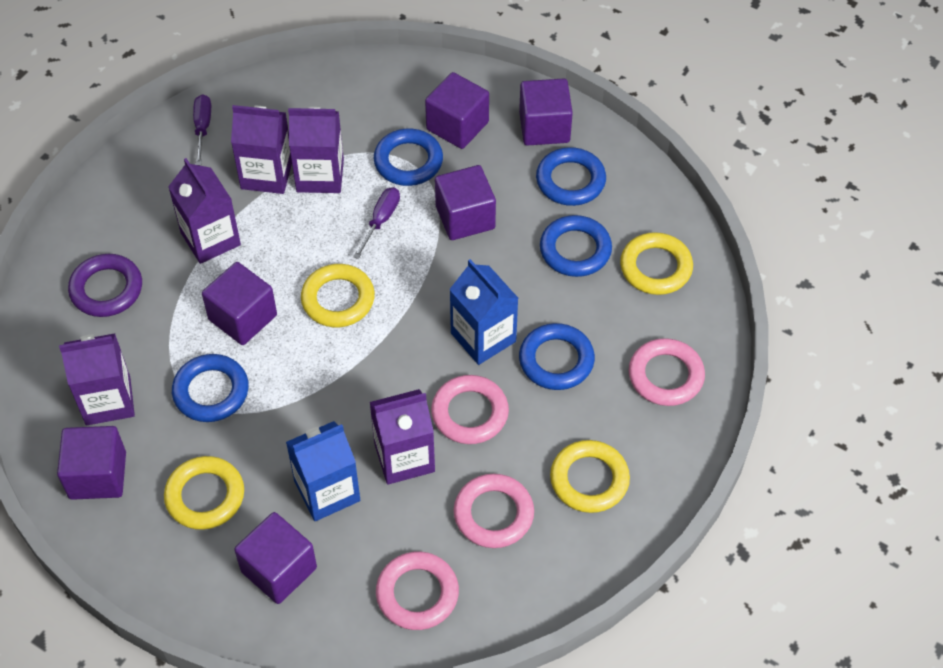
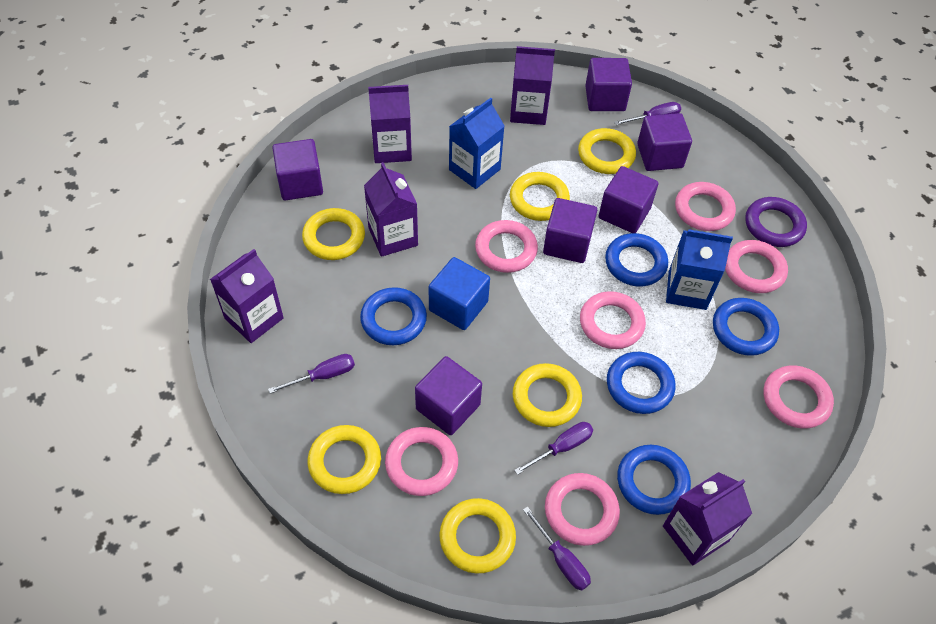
blue cube: 0 -> 1
pink ring: 4 -> 7
purple screwdriver: 2 -> 4
yellow ring: 4 -> 6

